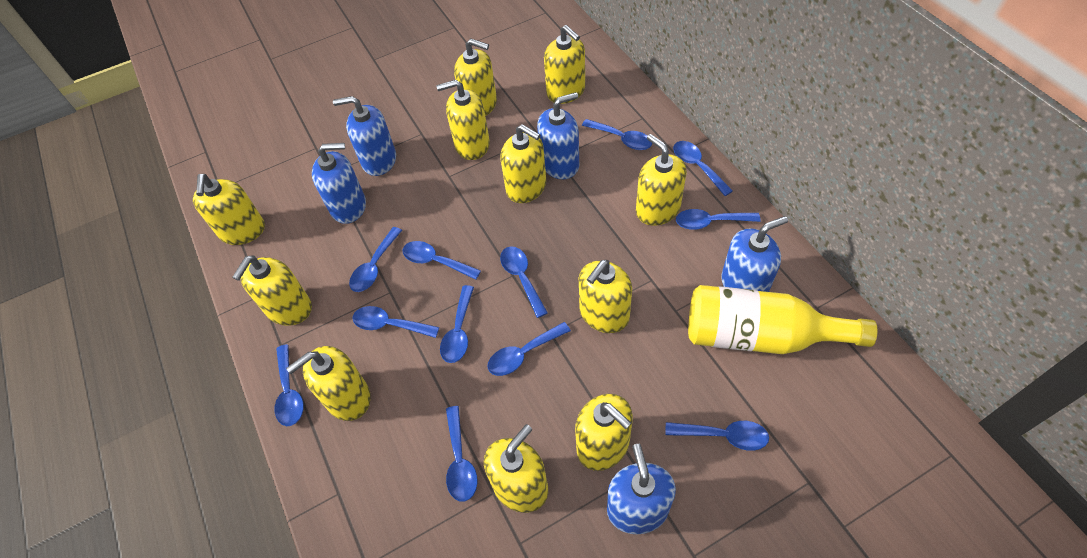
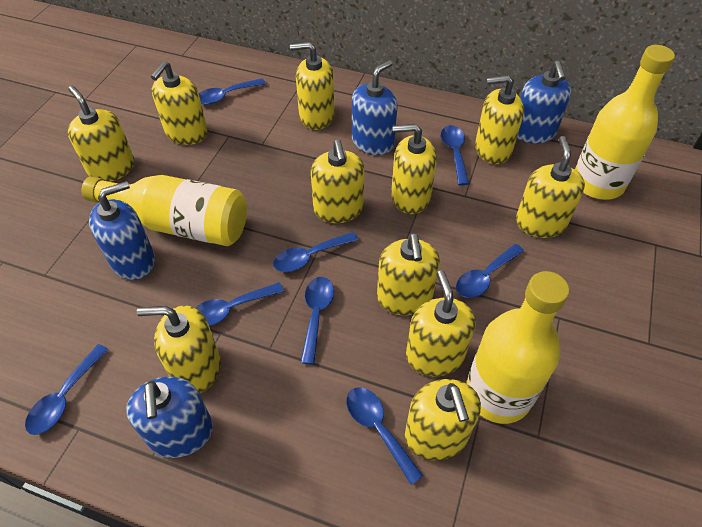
blue soap dispenser: 5 -> 4
blue spoon: 12 -> 8
yellow bottle: 1 -> 3

